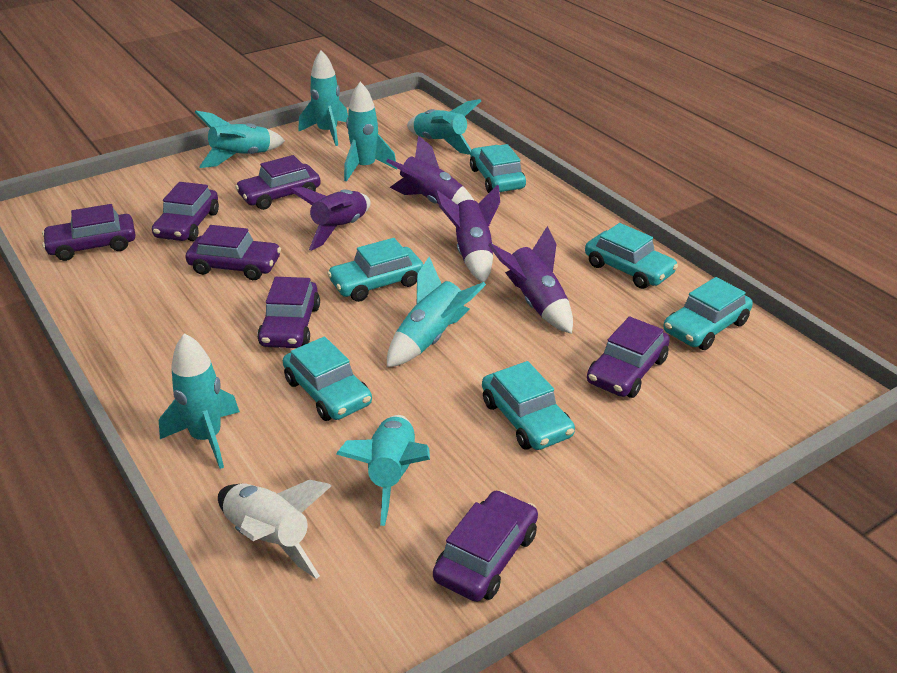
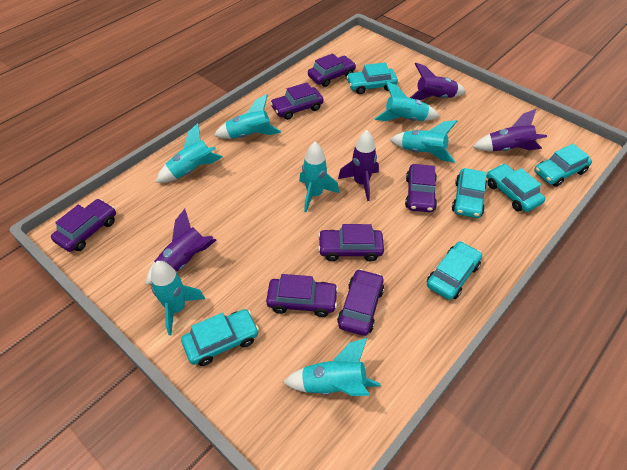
white rocket: 1 -> 0

